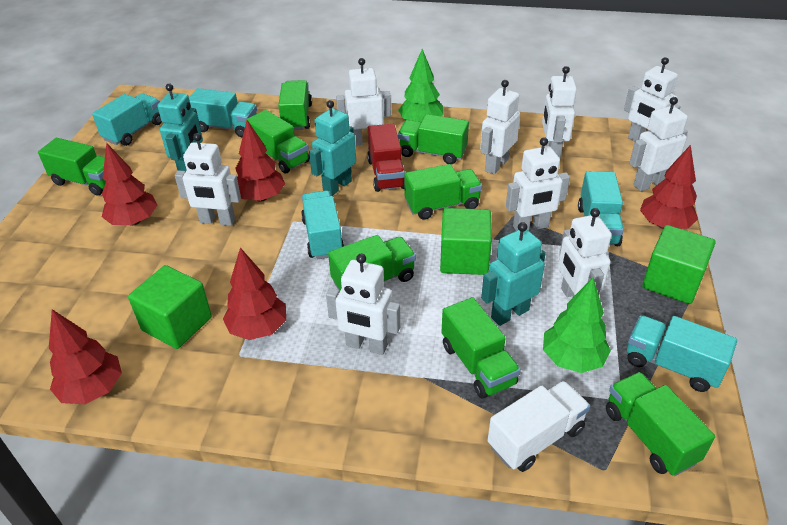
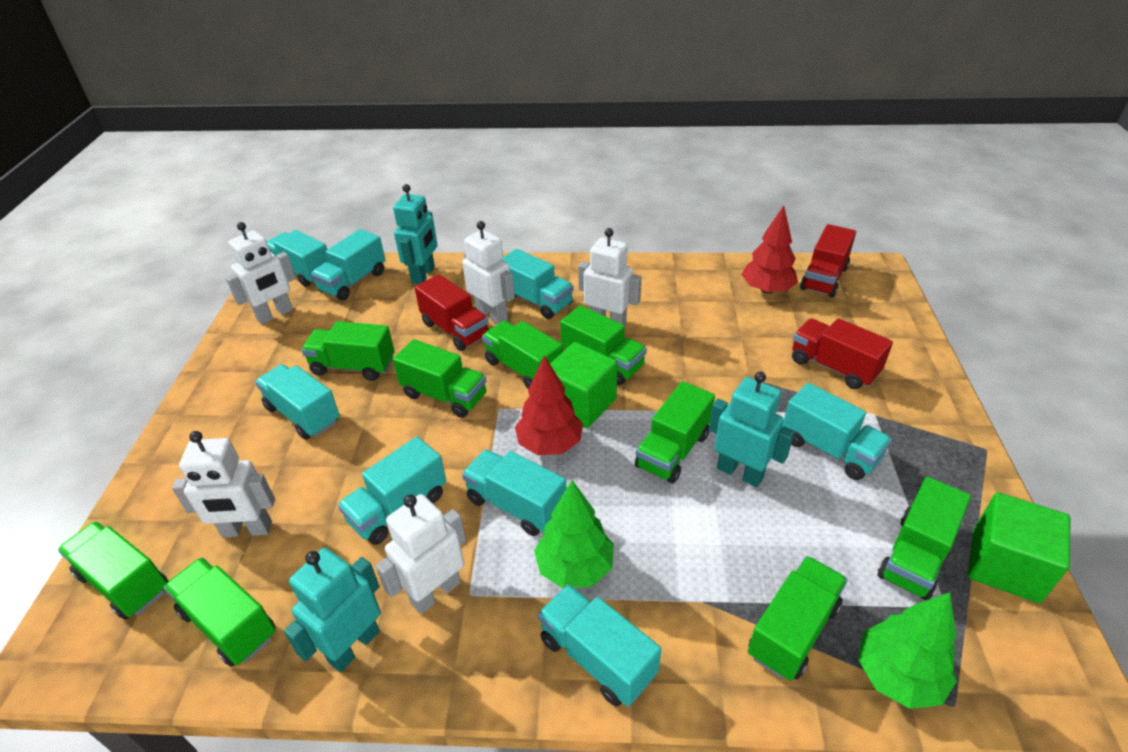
green cube: 3 -> 2
green truck: 8 -> 9
red tree: 5 -> 2
red truck: 1 -> 3
turquoise truck: 5 -> 8
white robot: 9 -> 5
white truck: 1 -> 0

